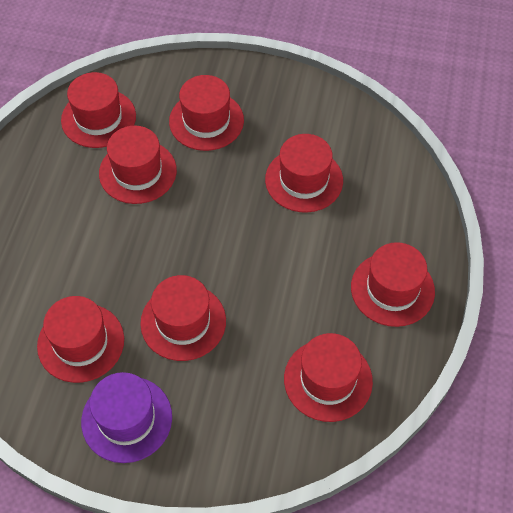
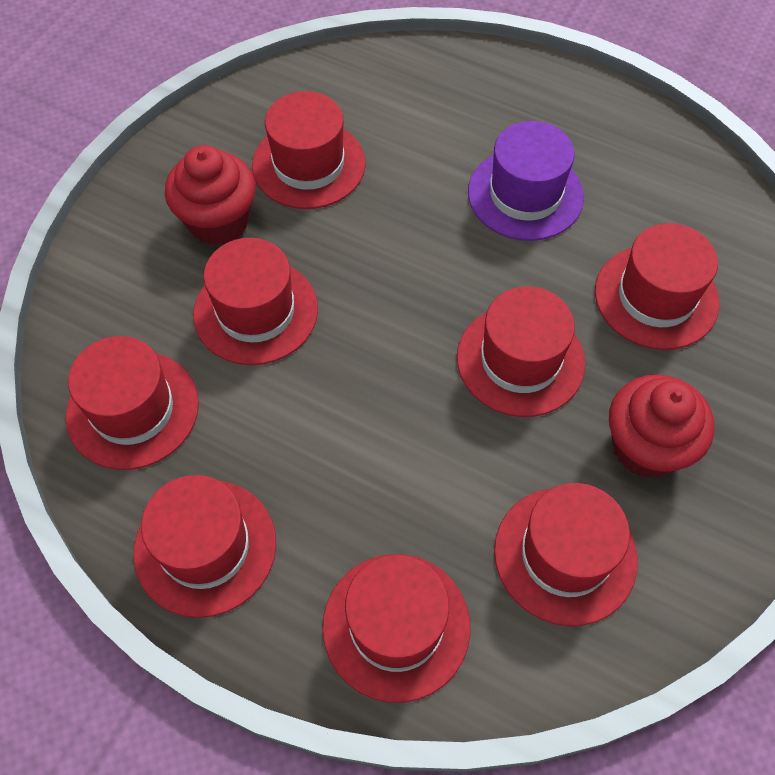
red cupcake: 0 -> 2

